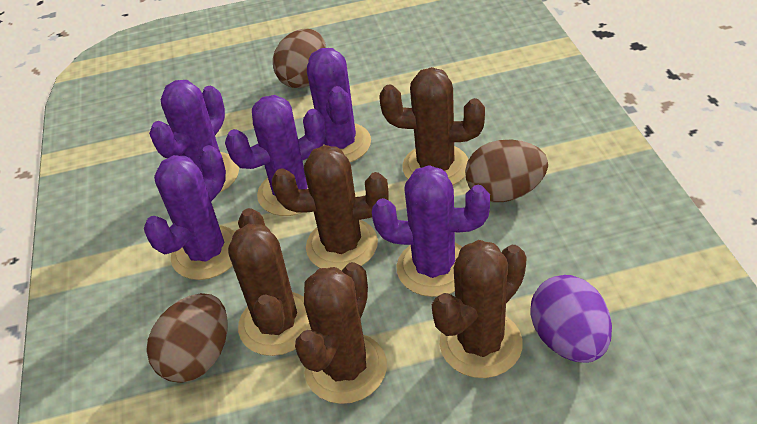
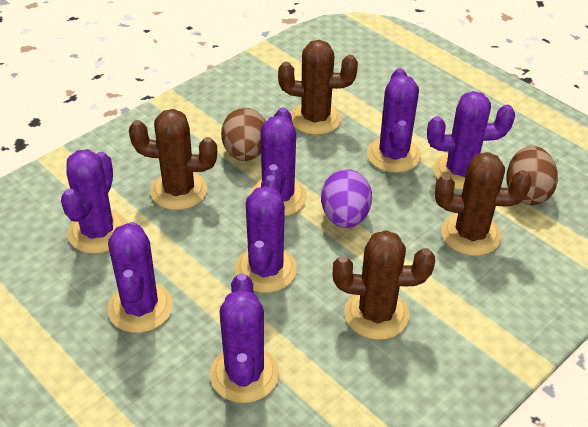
brown cactus: 5 -> 4
brown egg: 3 -> 2
purple cactus: 5 -> 7

